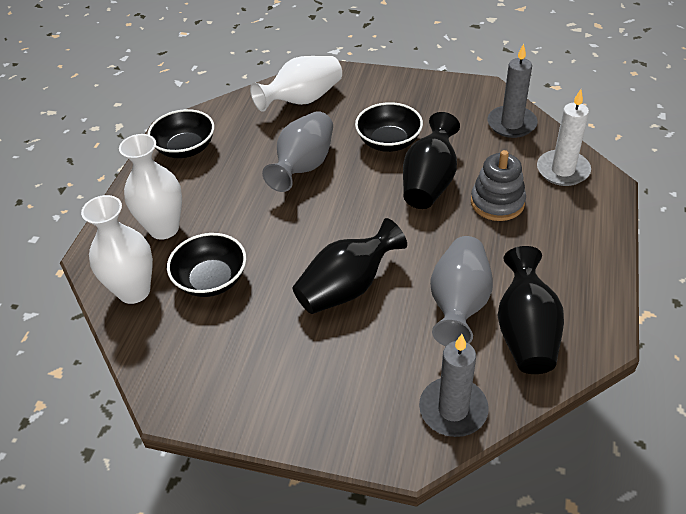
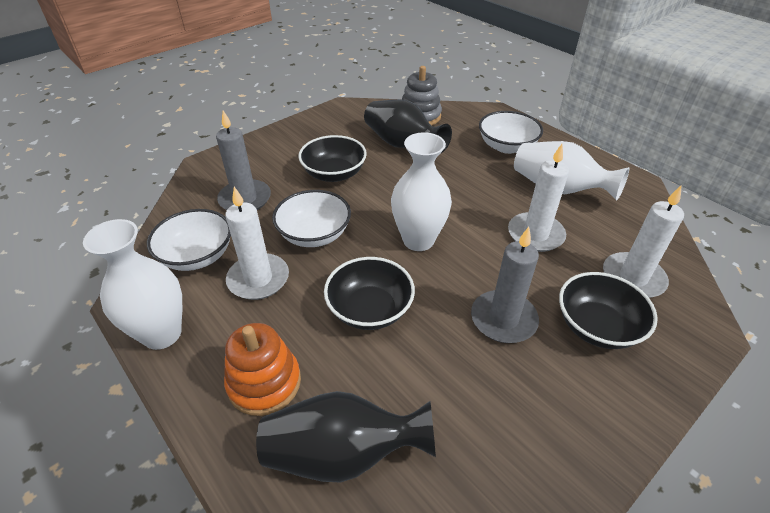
black vase: 3 -> 2
grey vase: 2 -> 0
orange stacking toy: 0 -> 1
white bowl: 0 -> 3
white candle: 1 -> 3

